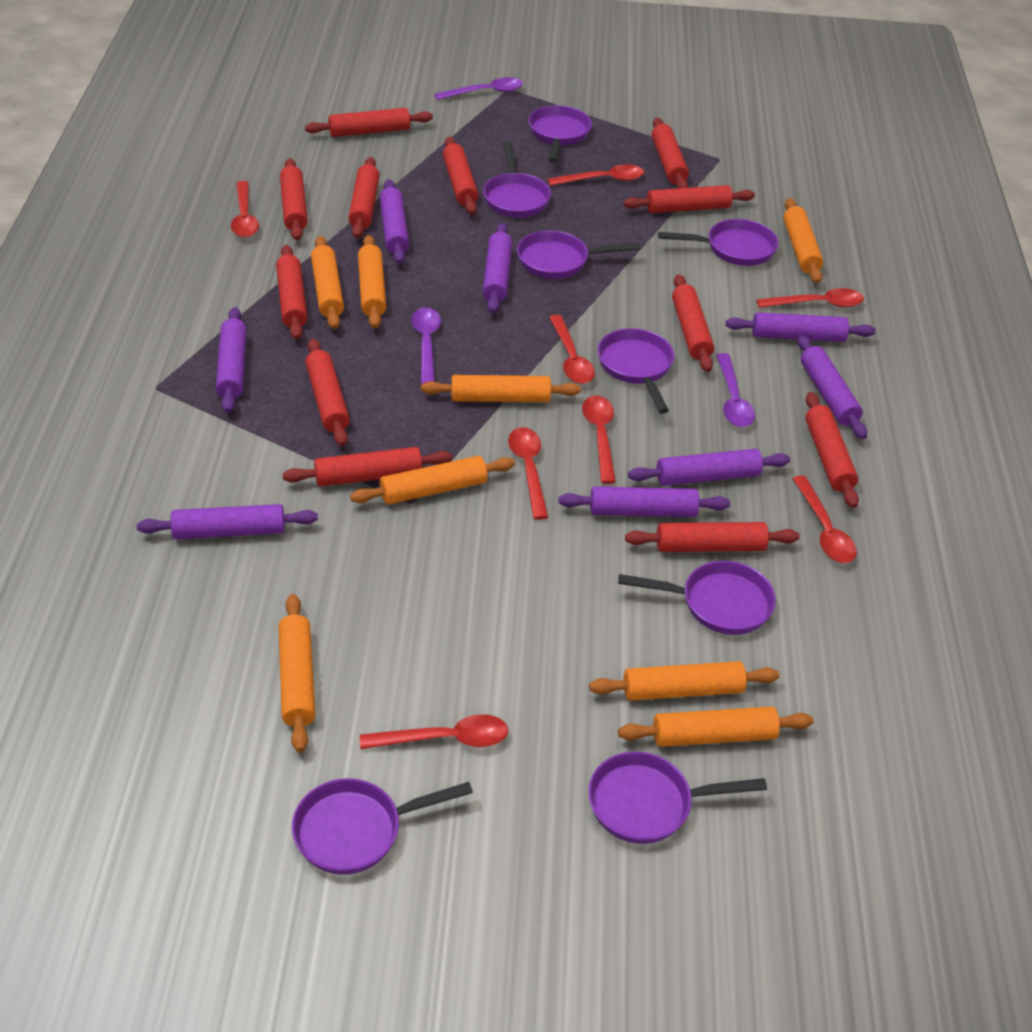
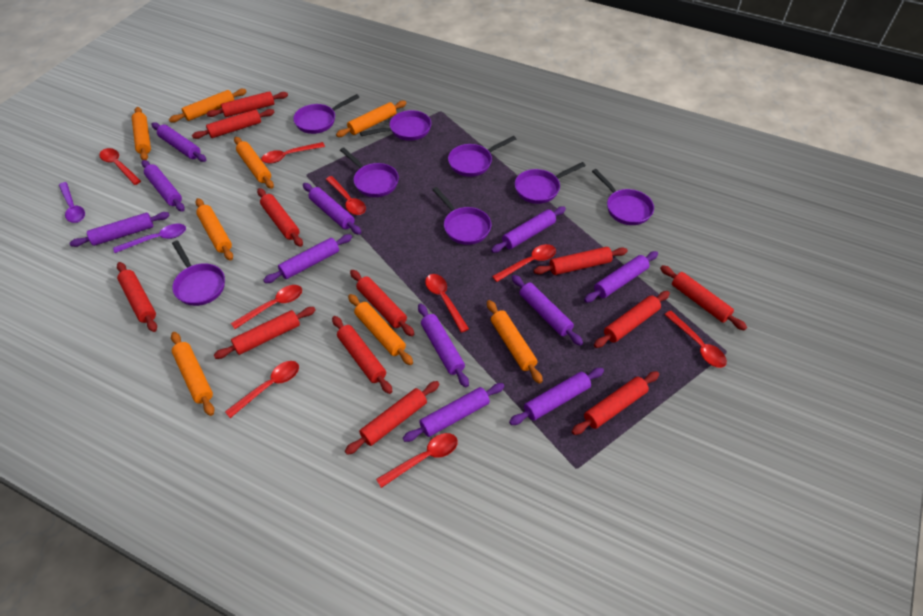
purple rolling pin: 8 -> 11
purple spoon: 3 -> 2
red spoon: 8 -> 9

